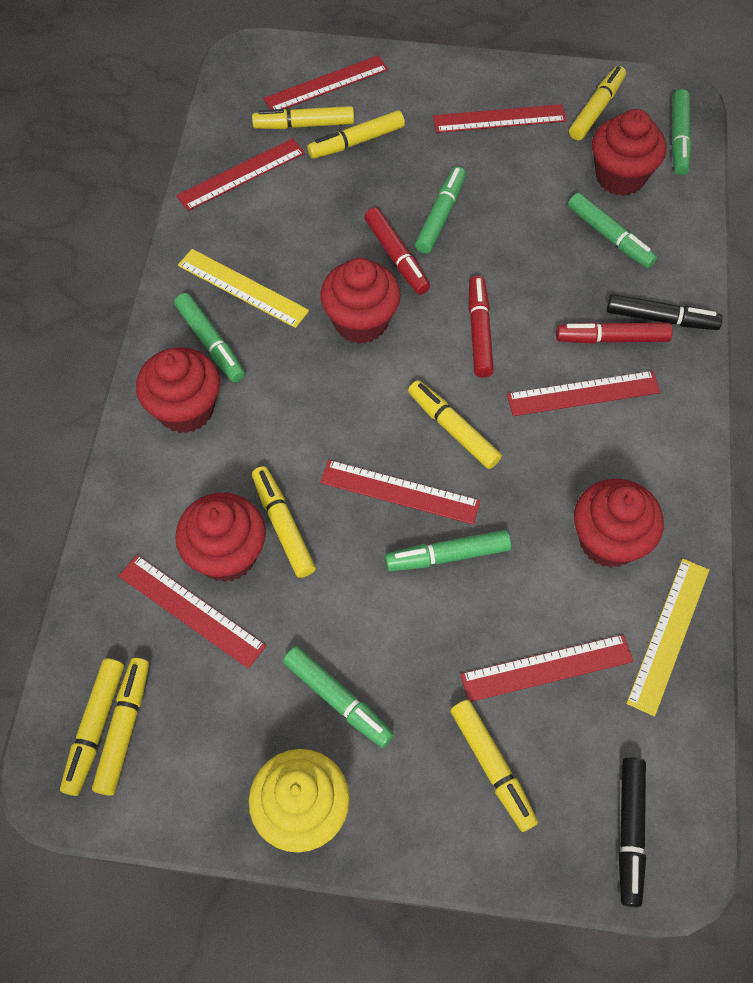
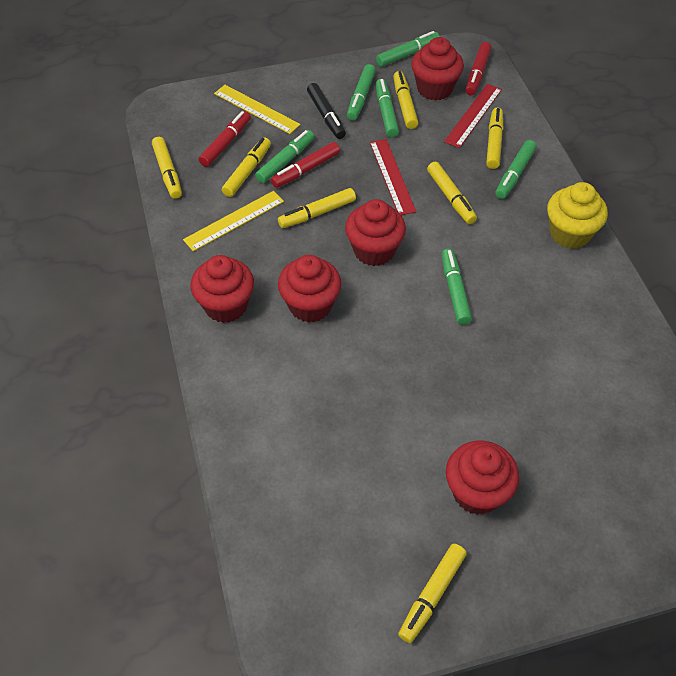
black marker: 2 -> 1
red ruler: 7 -> 2
yellow marker: 8 -> 7

